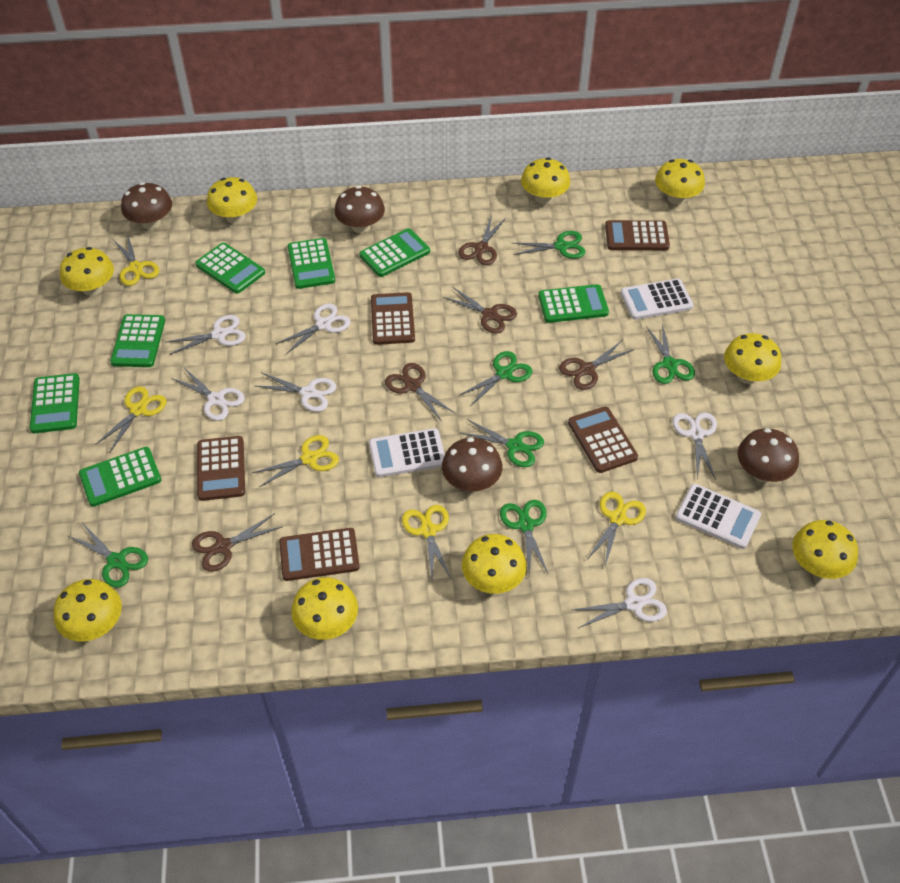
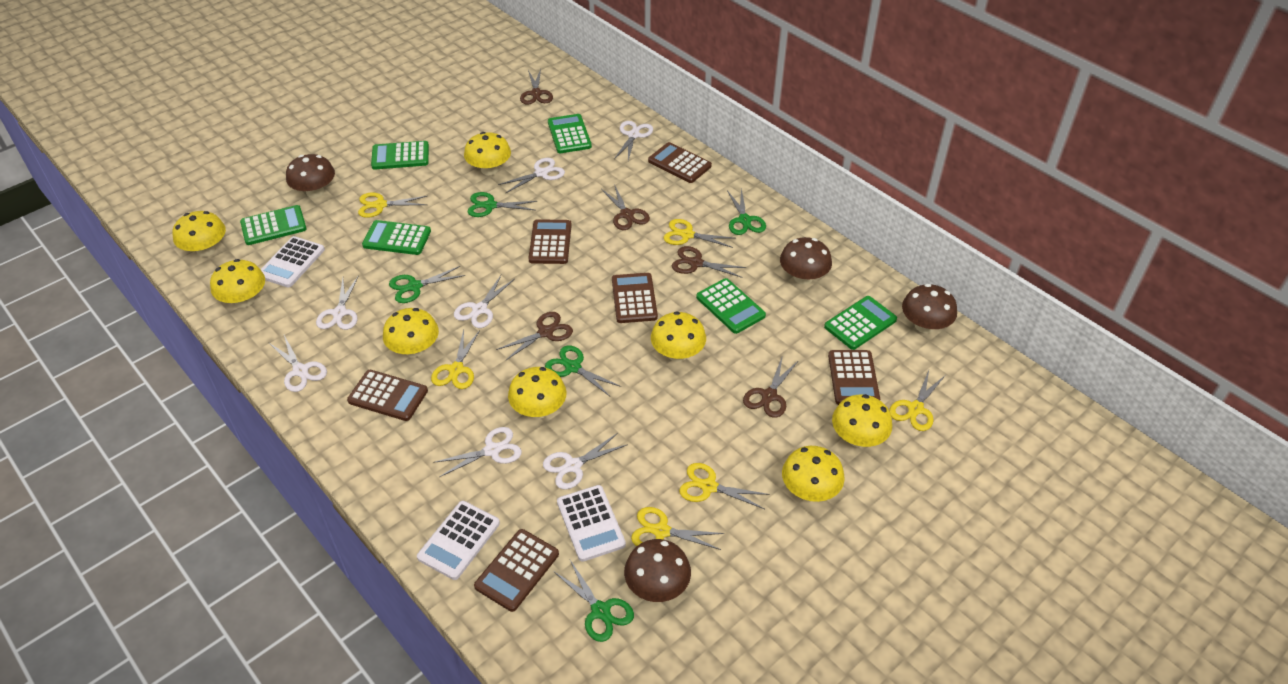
brown calculator: 5 -> 6
green calculator: 7 -> 6
green scissors: 6 -> 5
white scissors: 6 -> 7
yellow mushroom: 9 -> 8
yellow scissors: 5 -> 6

